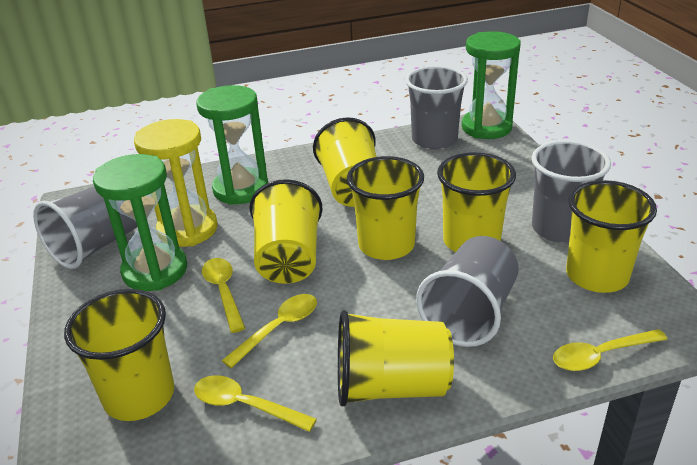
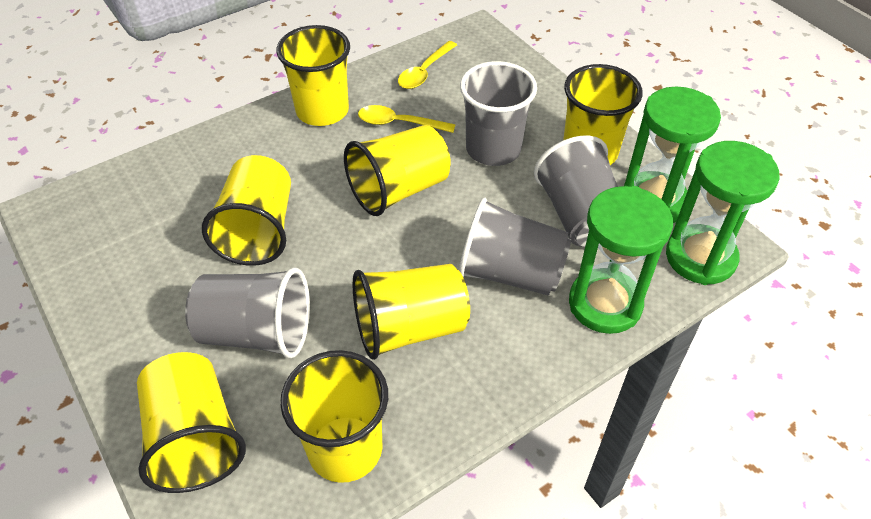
yellow hourglass: 1 -> 0
yellow spoon: 4 -> 2

